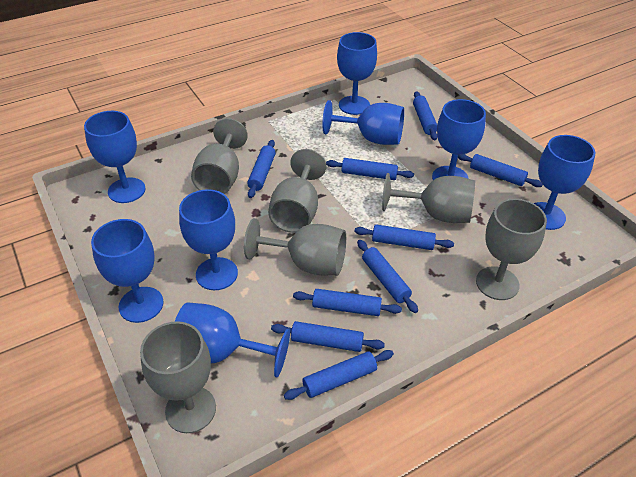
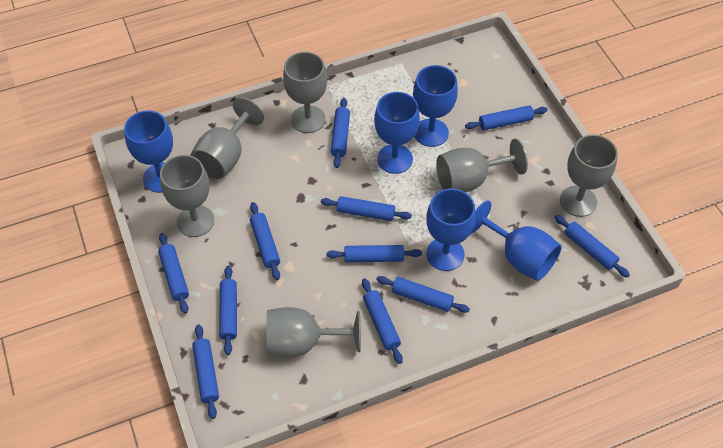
blue goblet: 8 -> 5
blue rolling pin: 9 -> 11

